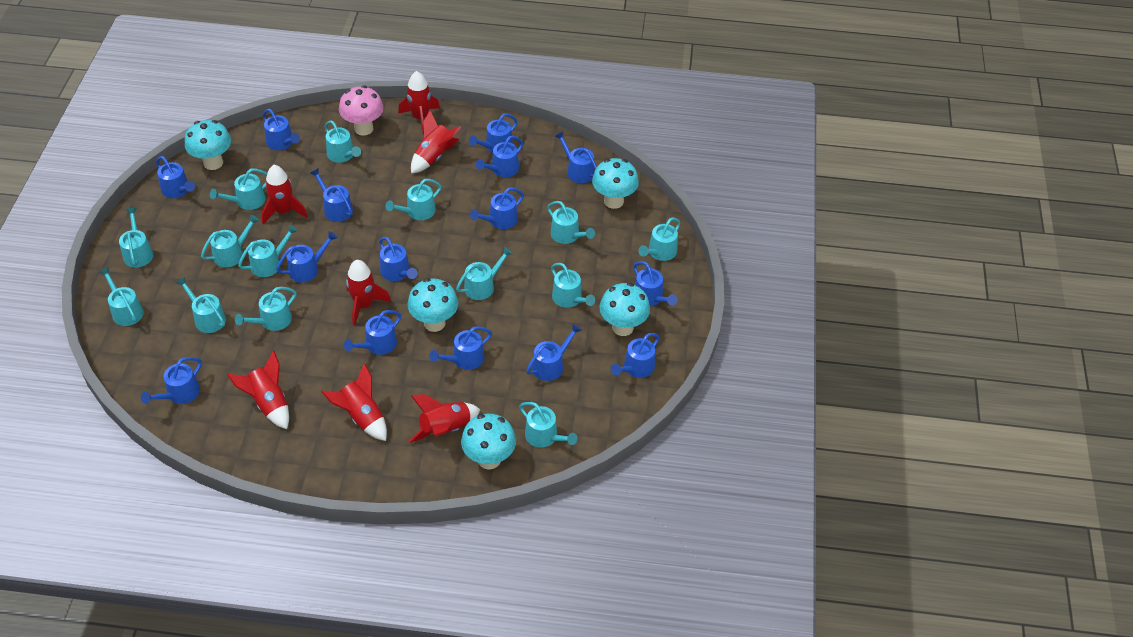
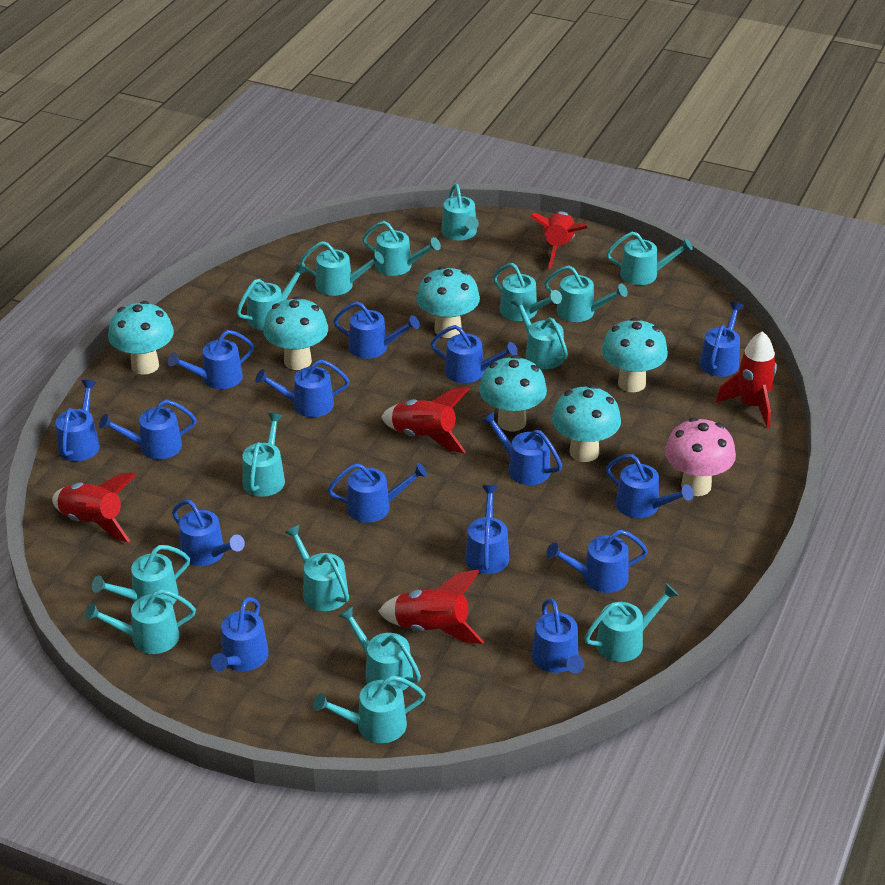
red rocket: 7 -> 5
turquoise mushroom: 5 -> 6
turquoise watering can: 14 -> 15

